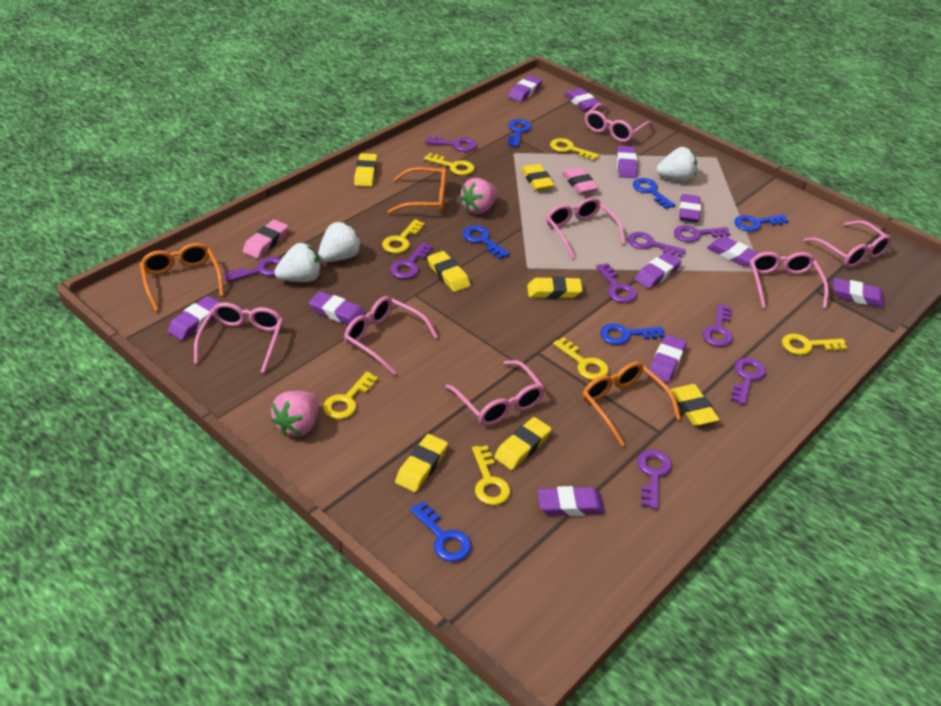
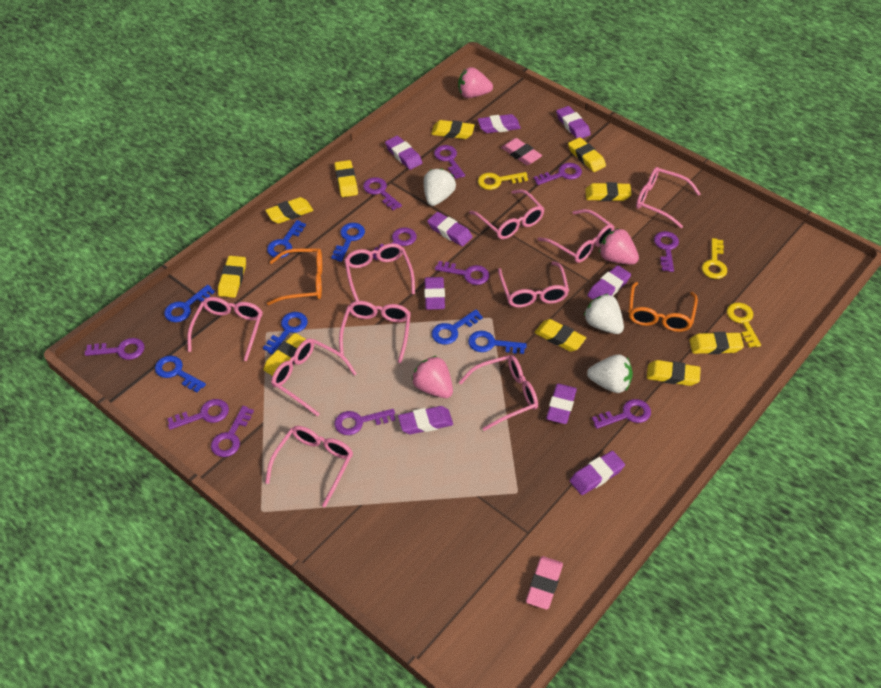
blue key: 6 -> 7
orange glasses: 3 -> 2
pink glasses: 7 -> 10
pink strawberry: 2 -> 3
purple eraser: 11 -> 9
purple key: 9 -> 11
yellow eraser: 7 -> 10
yellow key: 7 -> 3

